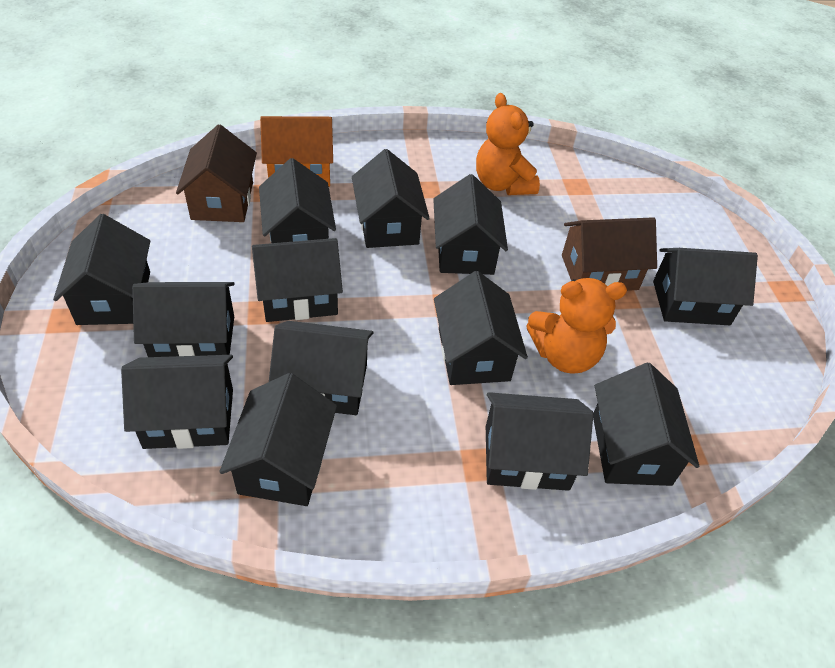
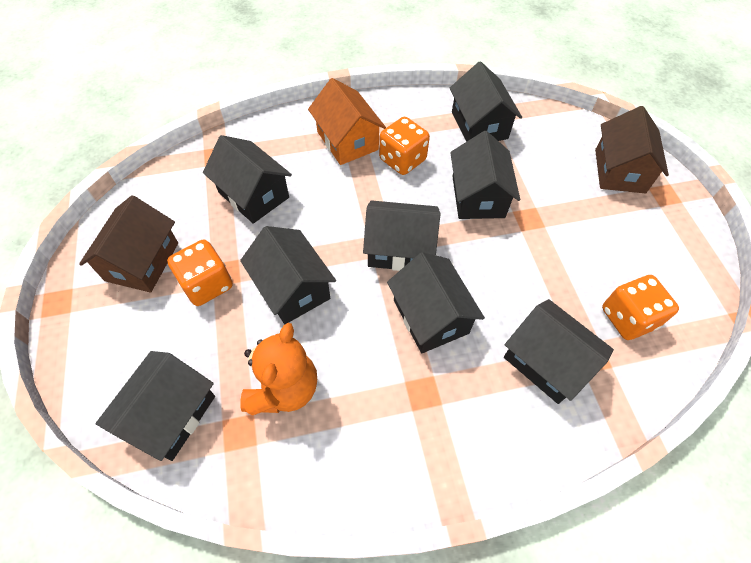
black house: 13 -> 8
orange dice: 0 -> 3
orange teddy bear: 2 -> 1

